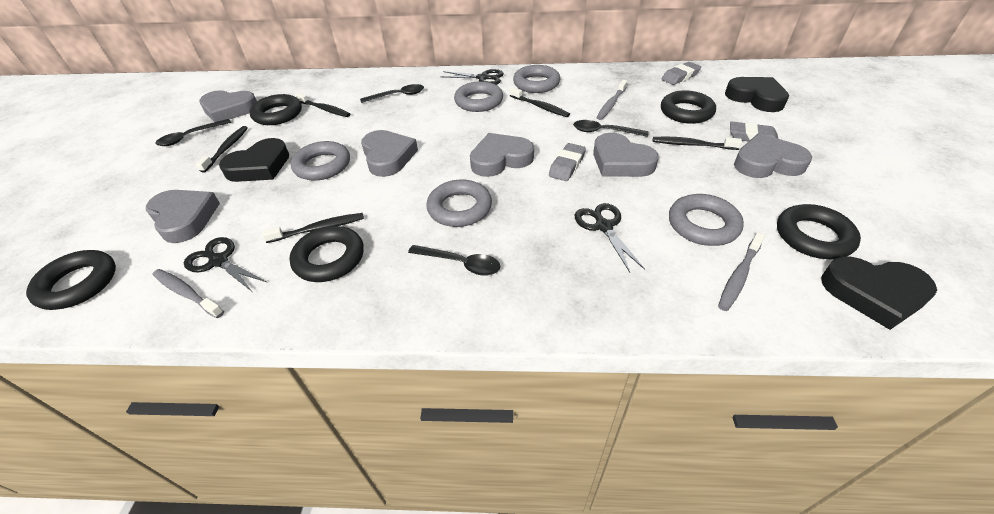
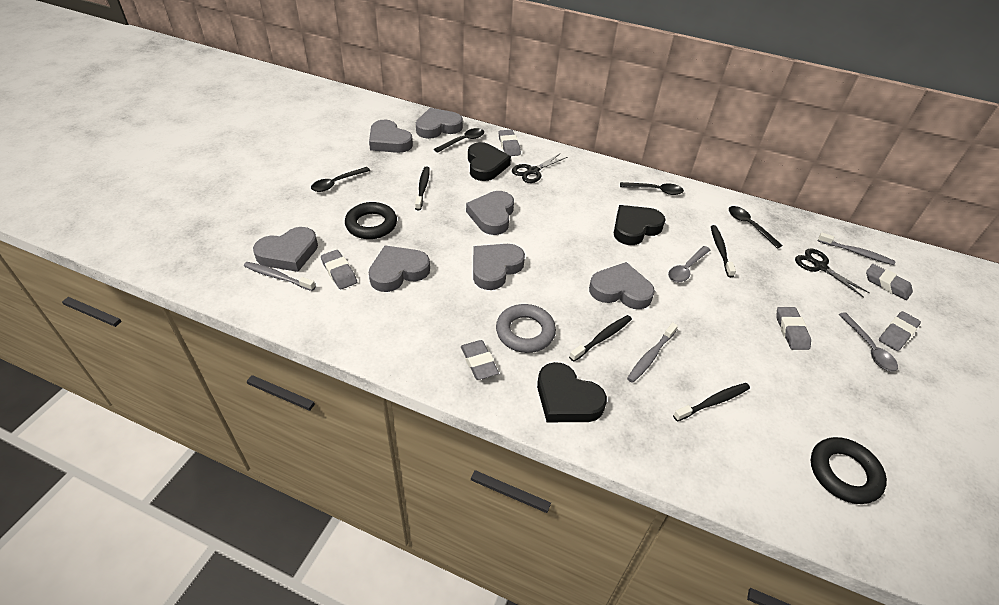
black ring: 5 -> 2
black scissors: 3 -> 2
black toothbrush: 5 -> 4
grey eraser: 3 -> 6
grey heart: 6 -> 7
grey ring: 5 -> 1
grey spoon: 0 -> 2

